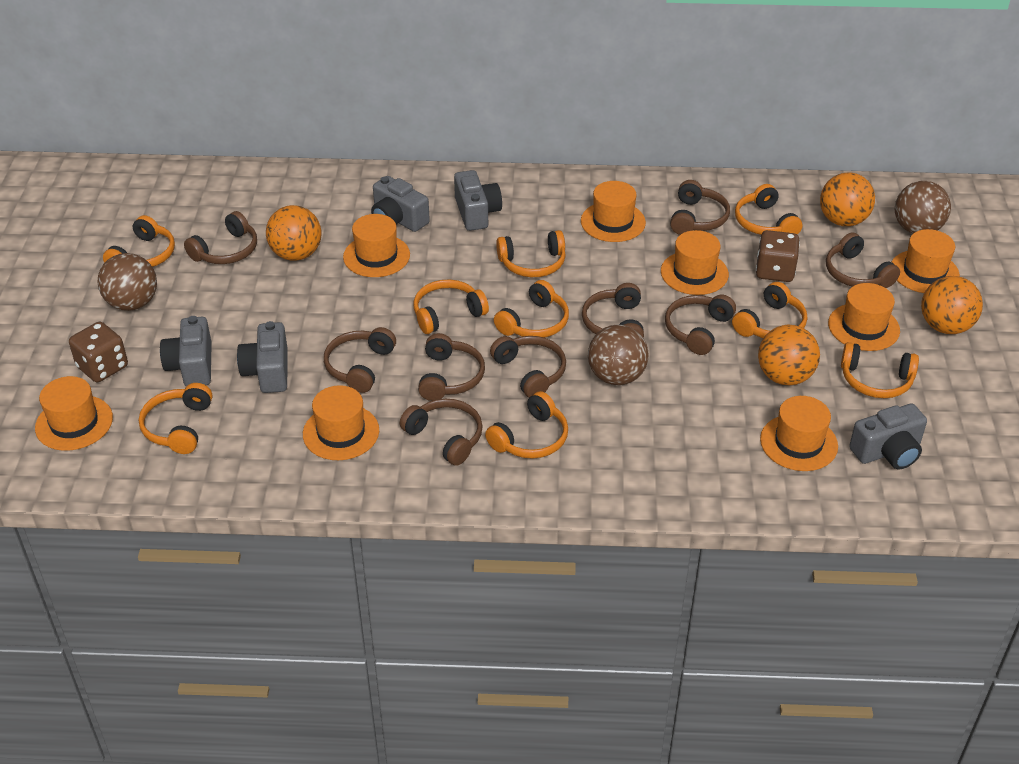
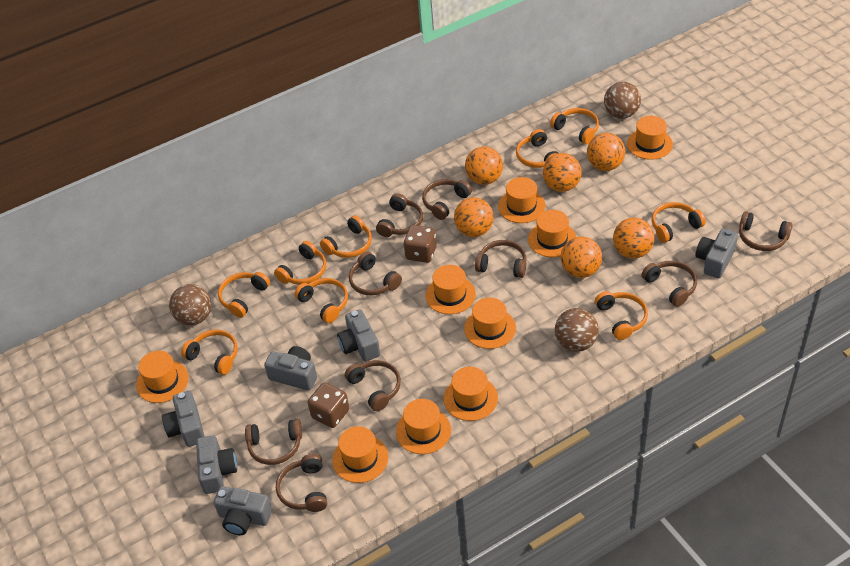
grey camera: 5 -> 6
orange ball: 4 -> 6
orange hat: 8 -> 9

